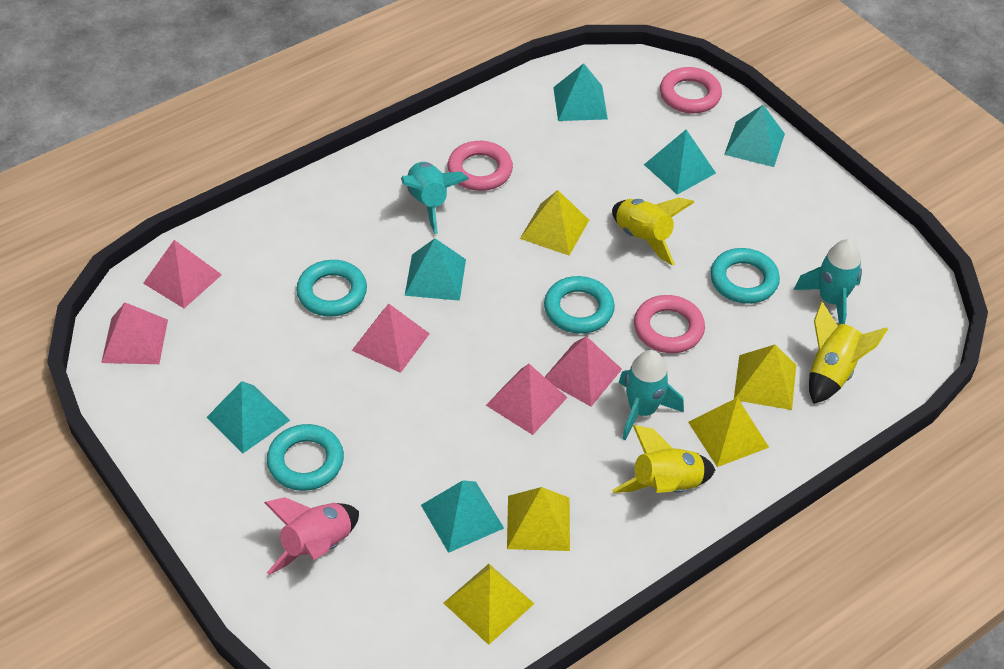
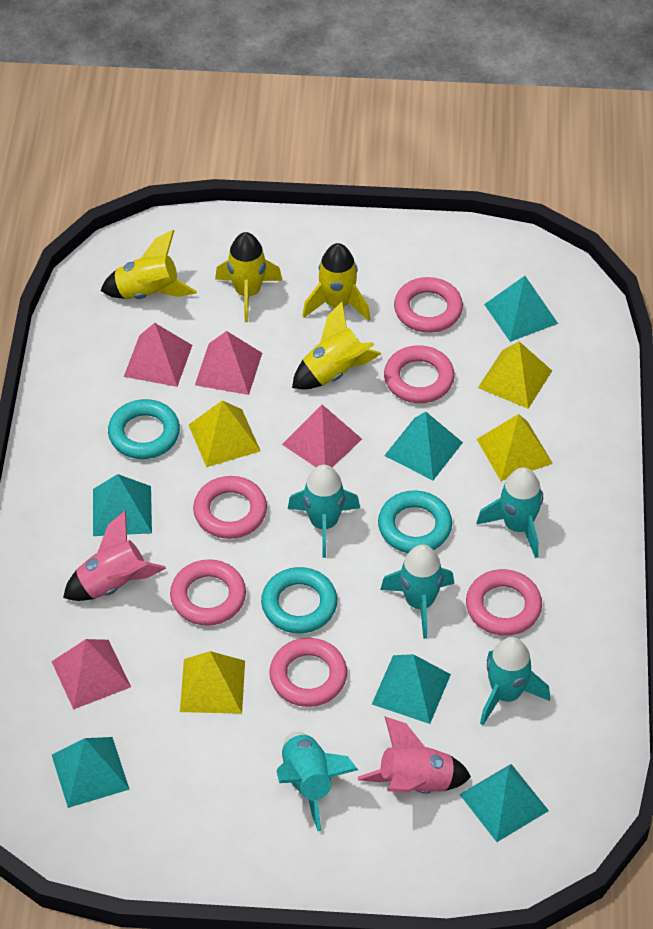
pink pyramid: 5 -> 4
pink ring: 3 -> 6
pink rocket: 1 -> 2
turquoise ring: 4 -> 3
turquoise rocket: 3 -> 5
yellow pyramid: 5 -> 4
yellow rocket: 3 -> 4

